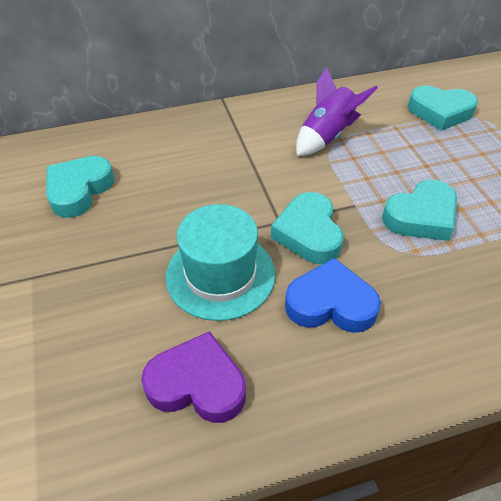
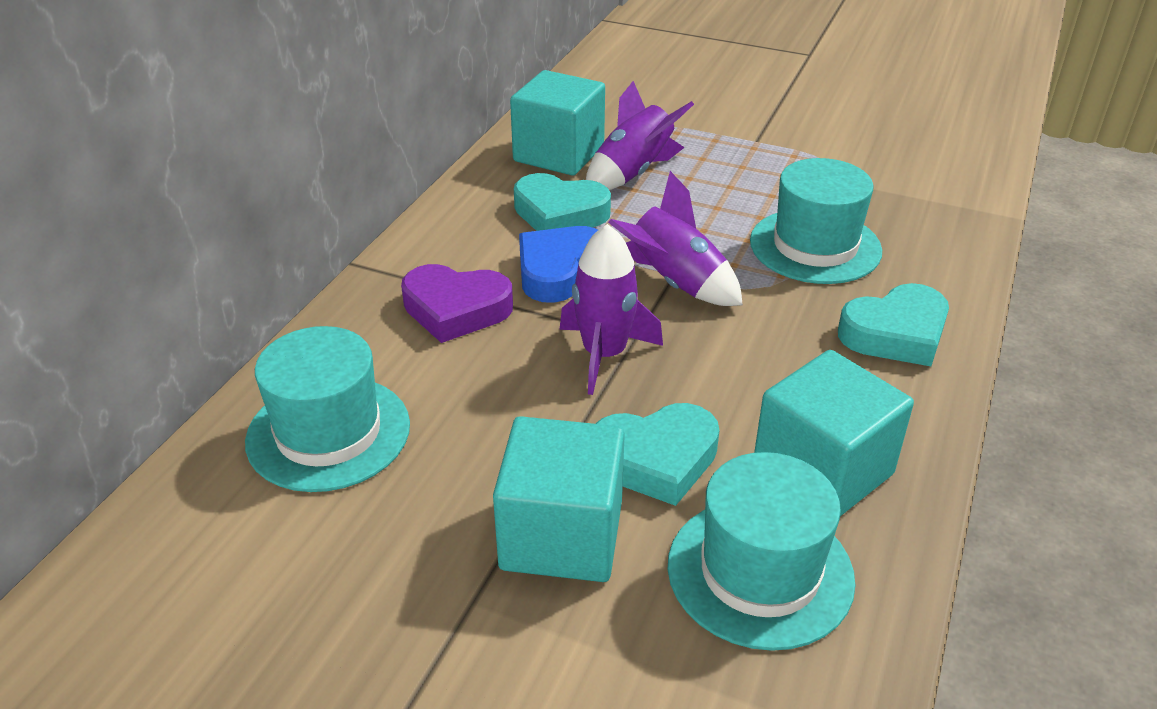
purple rocket: 1 -> 3
turquoise cube: 0 -> 3
turquoise hat: 1 -> 3
turquoise heart: 4 -> 3

